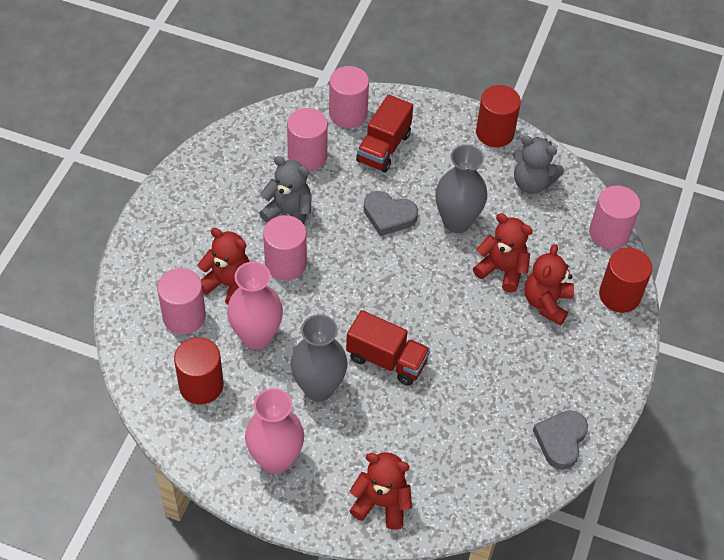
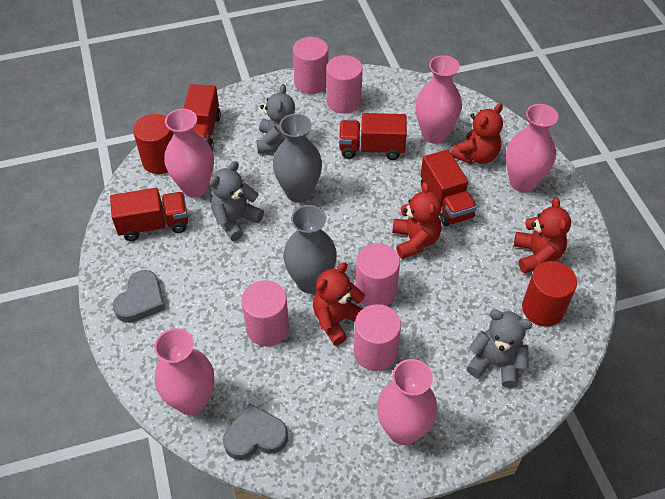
grey teddy bear: 2 -> 3
pink vase: 2 -> 5
red cylinder: 3 -> 2
red truck: 2 -> 4

